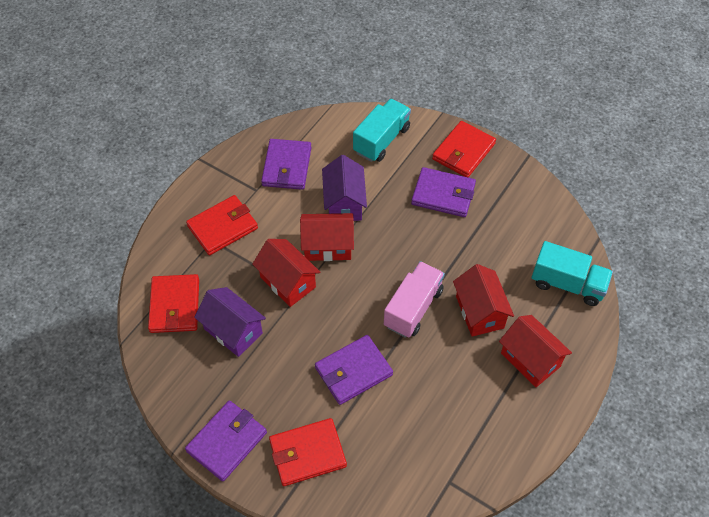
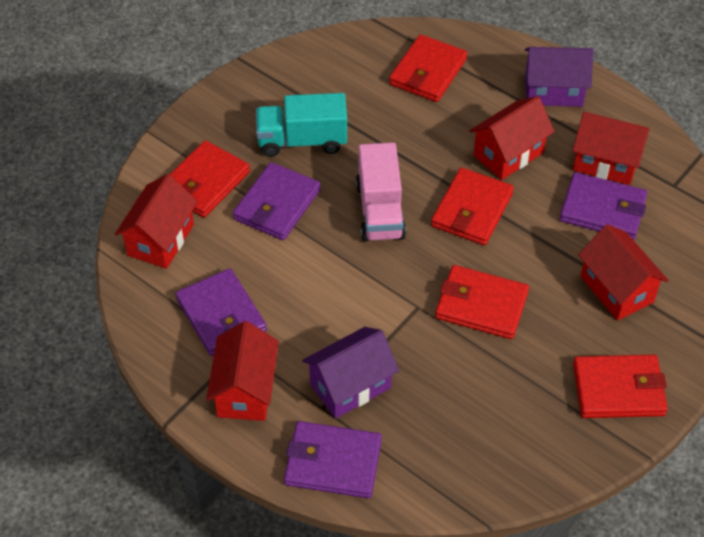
red house: 4 -> 5
red wallet: 4 -> 5
turquoise truck: 2 -> 1

